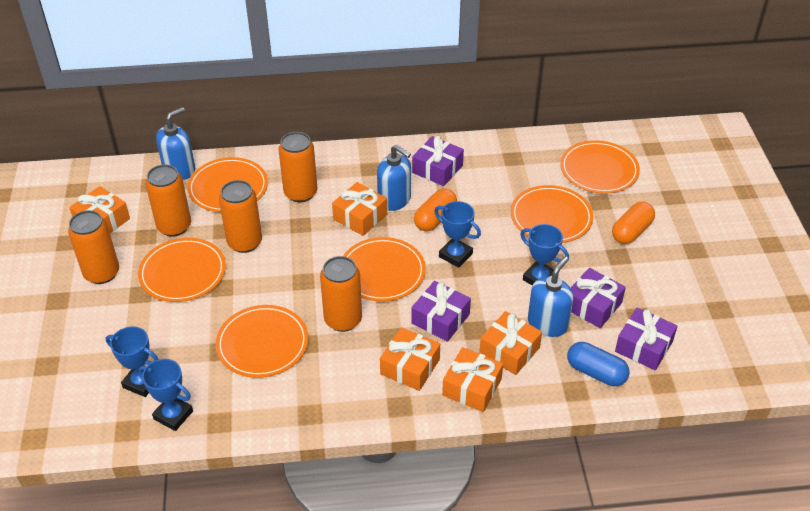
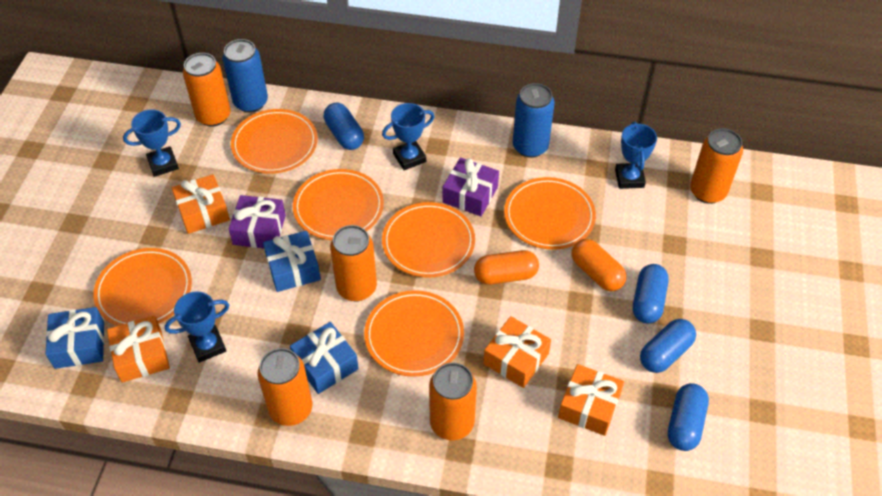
blue can: 0 -> 2
blue capsule: 1 -> 4
blue gift: 0 -> 3
blue soap dispenser: 3 -> 0
orange gift: 5 -> 4
purple gift: 4 -> 2

